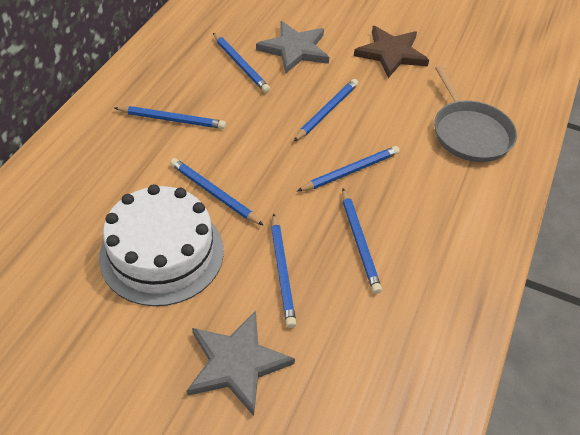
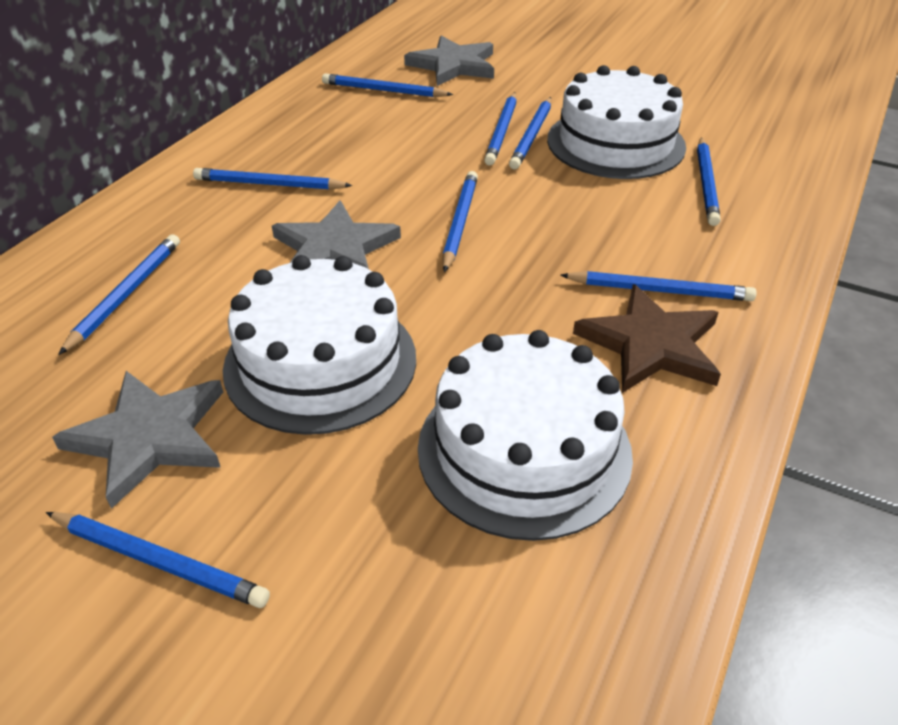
blue pencil: 7 -> 9
grey pan: 1 -> 0
grey star: 2 -> 3
white cake: 1 -> 3

